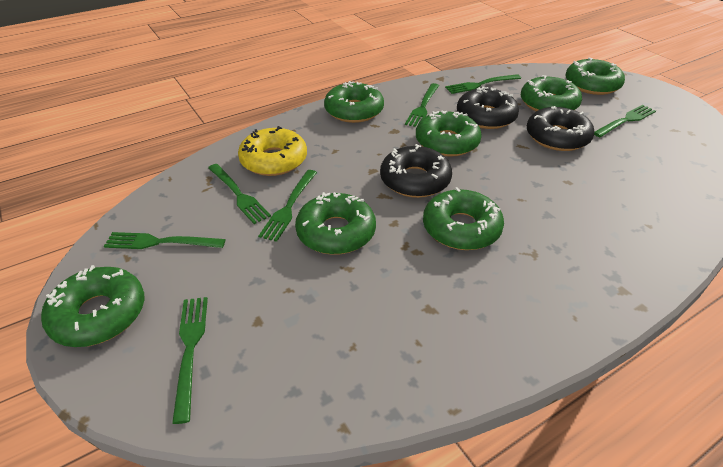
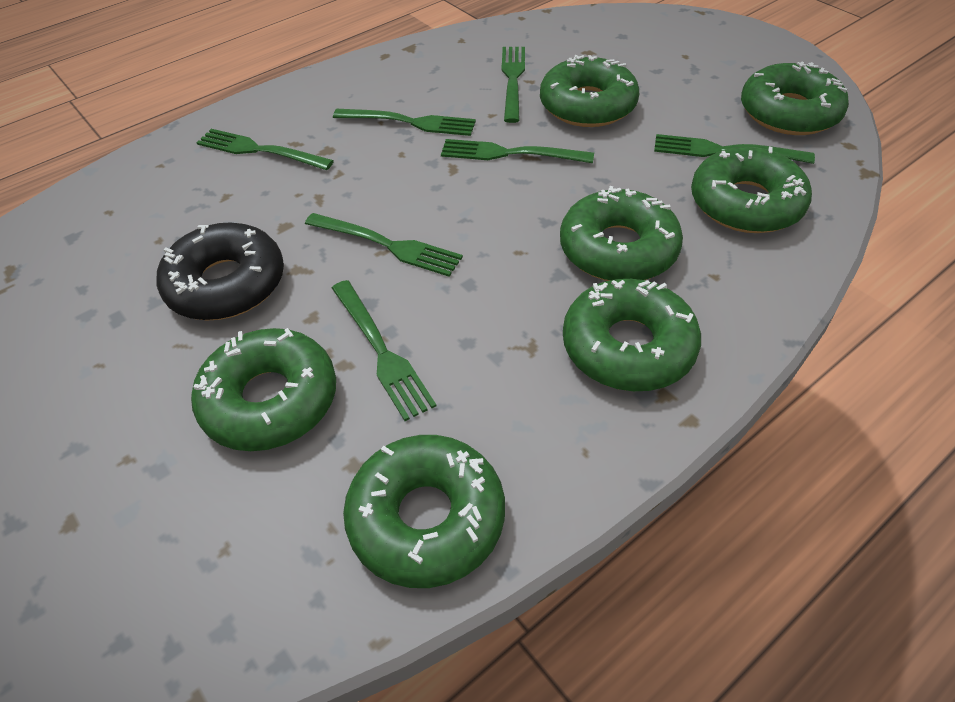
black donut: 3 -> 1
yellow donut: 1 -> 0

